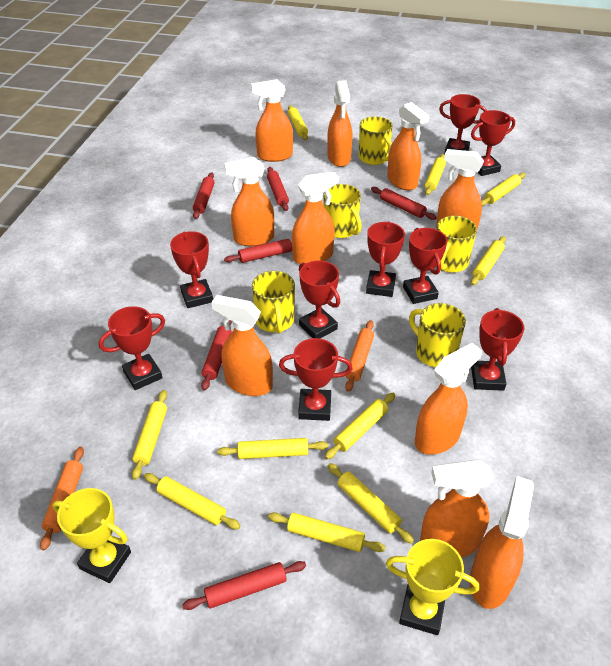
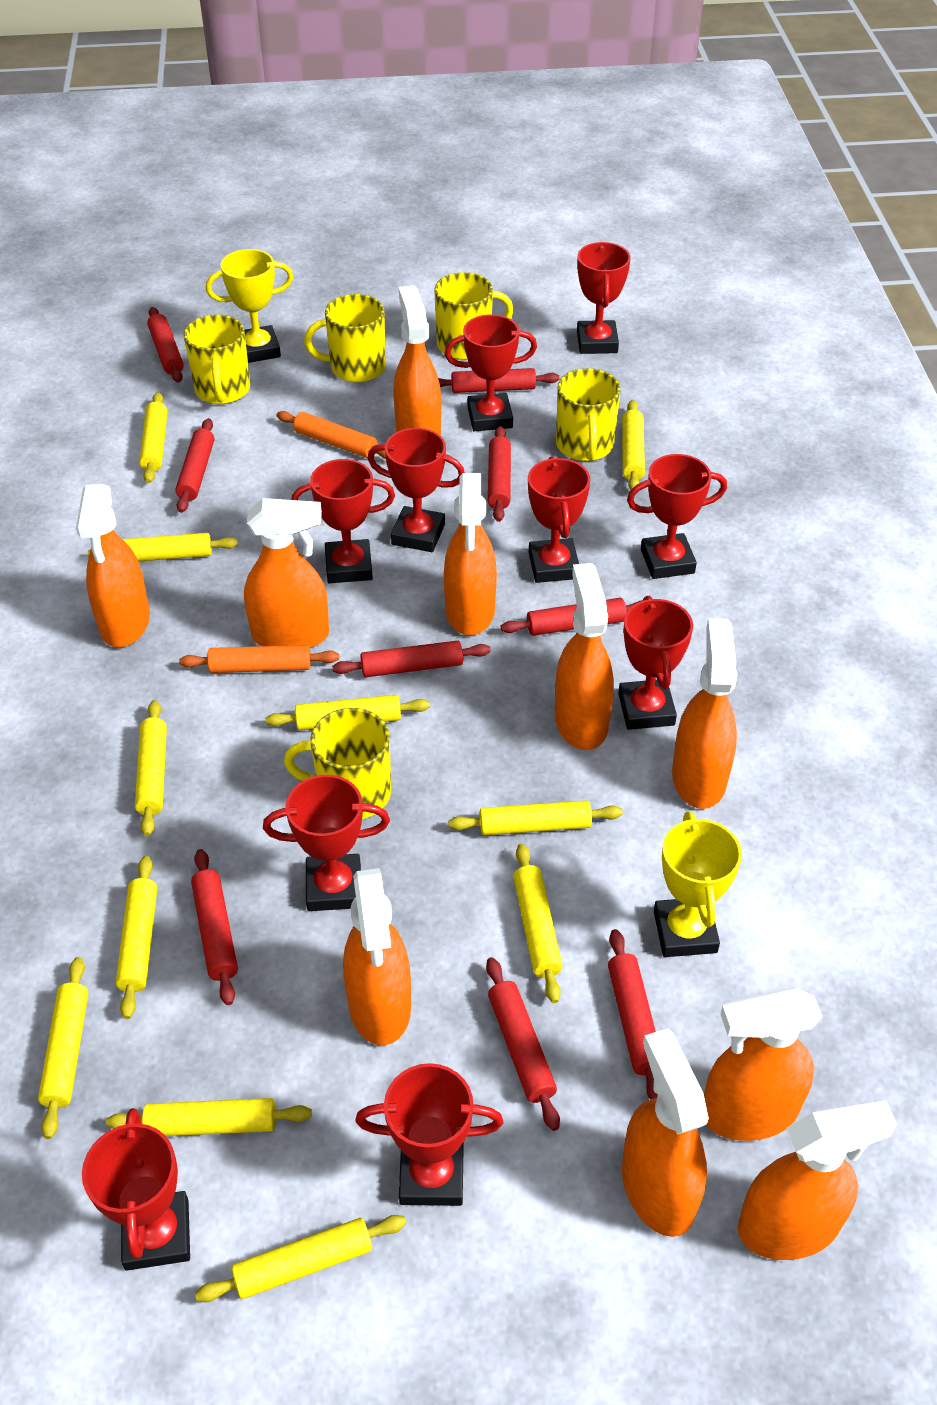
red rolling pin: 6 -> 9
red trophy: 9 -> 10
yellow rolling pin: 10 -> 11

